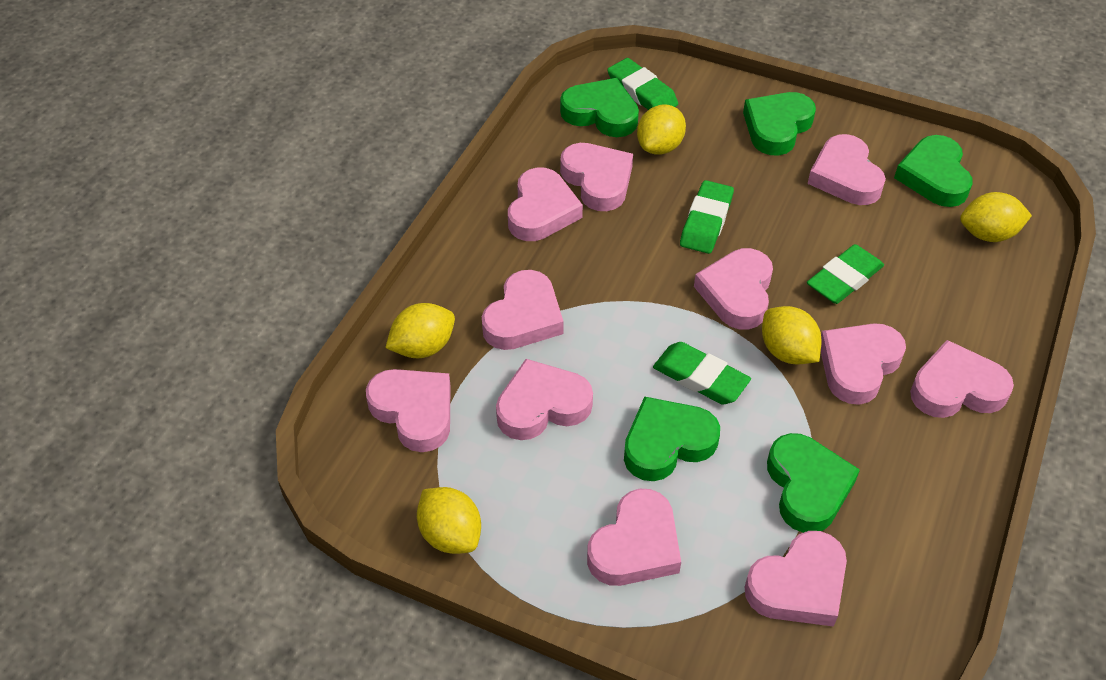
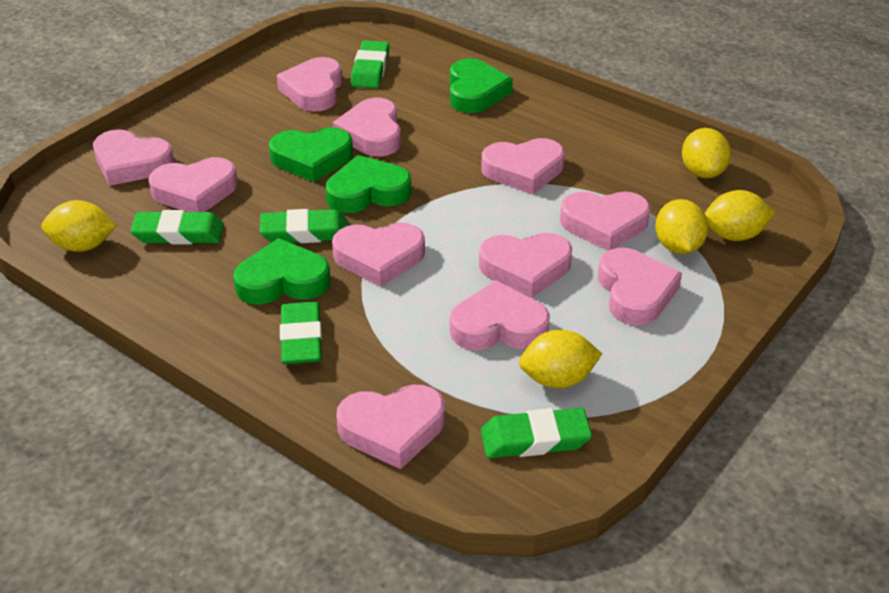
green eraser: 4 -> 5
green heart: 5 -> 4

